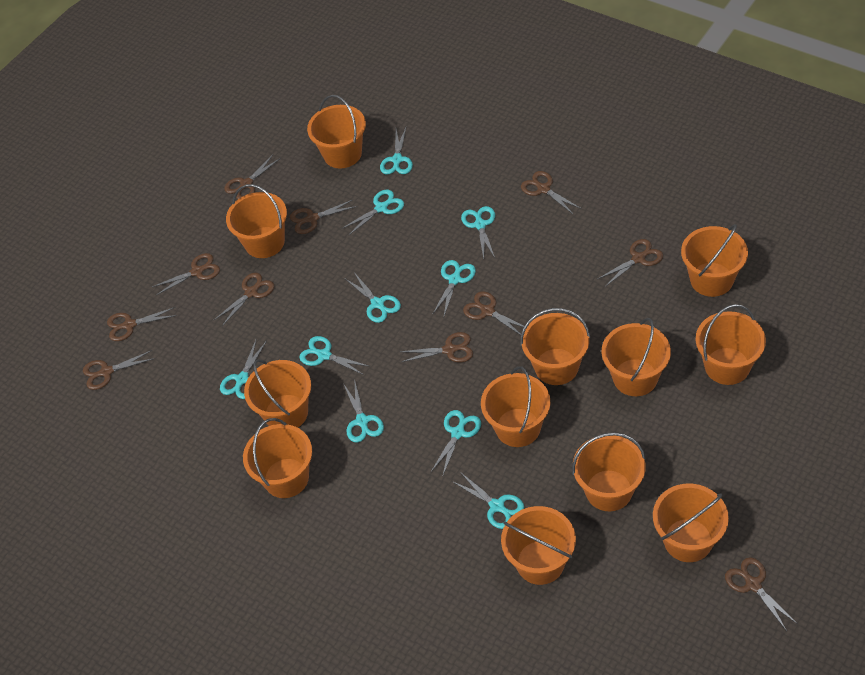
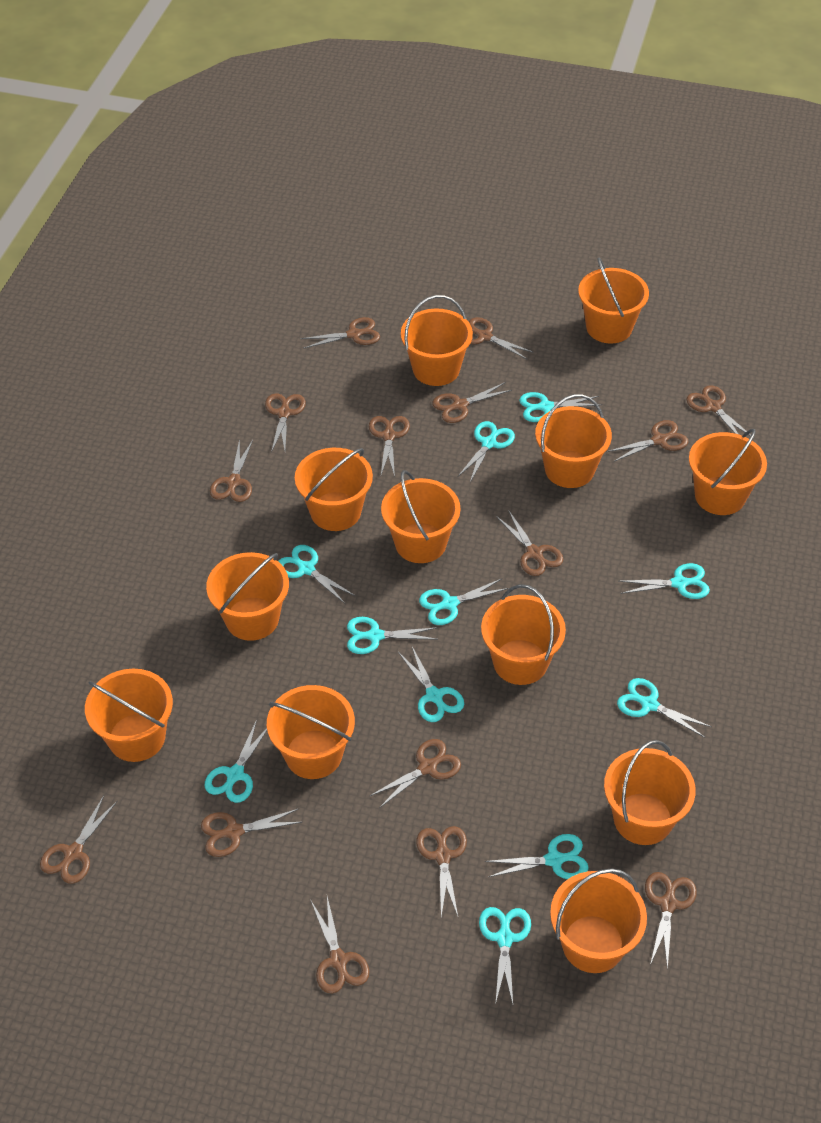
brown scissors: 11 -> 15
turquoise scissors: 10 -> 11

